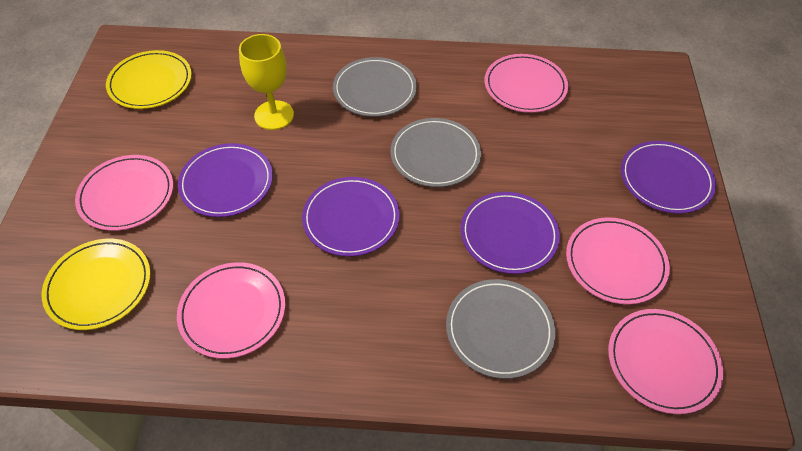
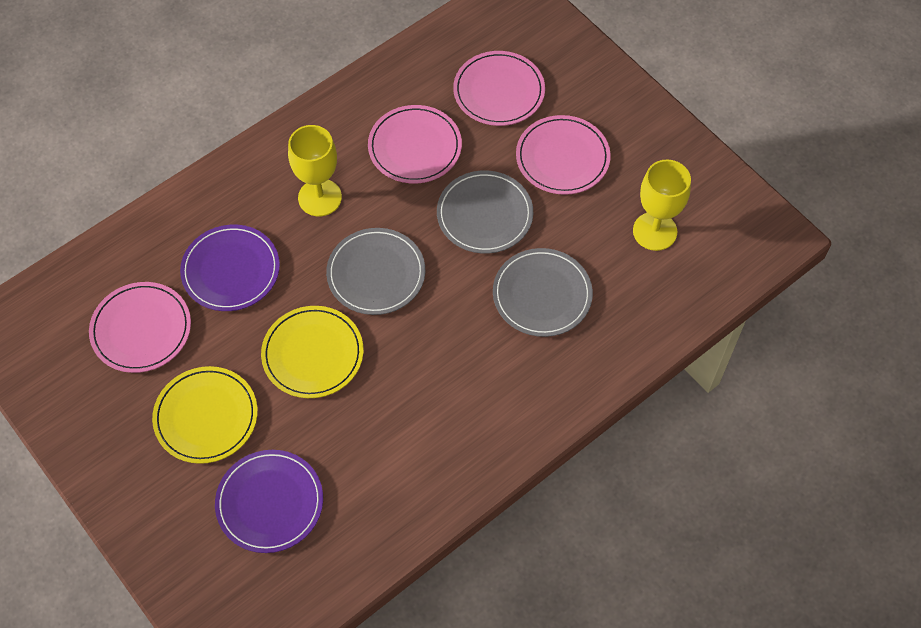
pink plate: 5 -> 4
purple plate: 4 -> 2
yellow goblet: 1 -> 2

